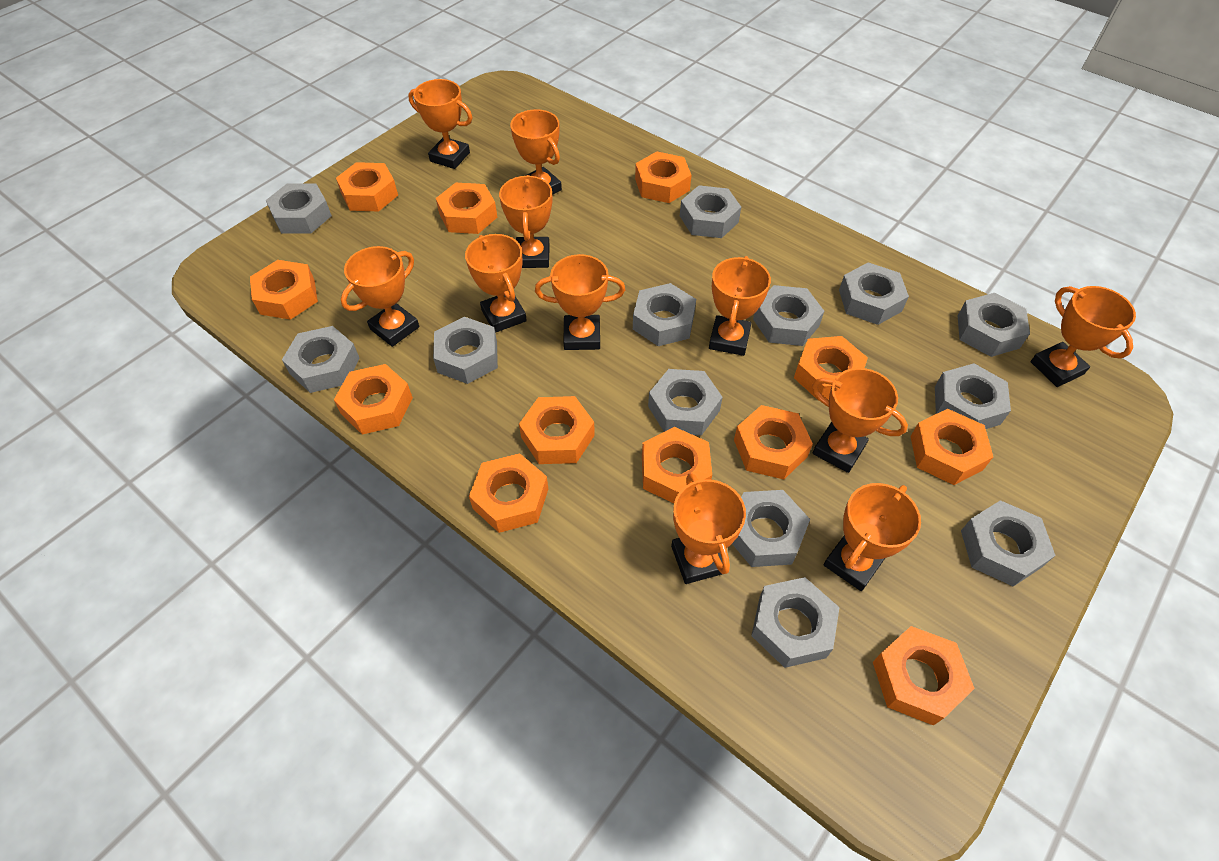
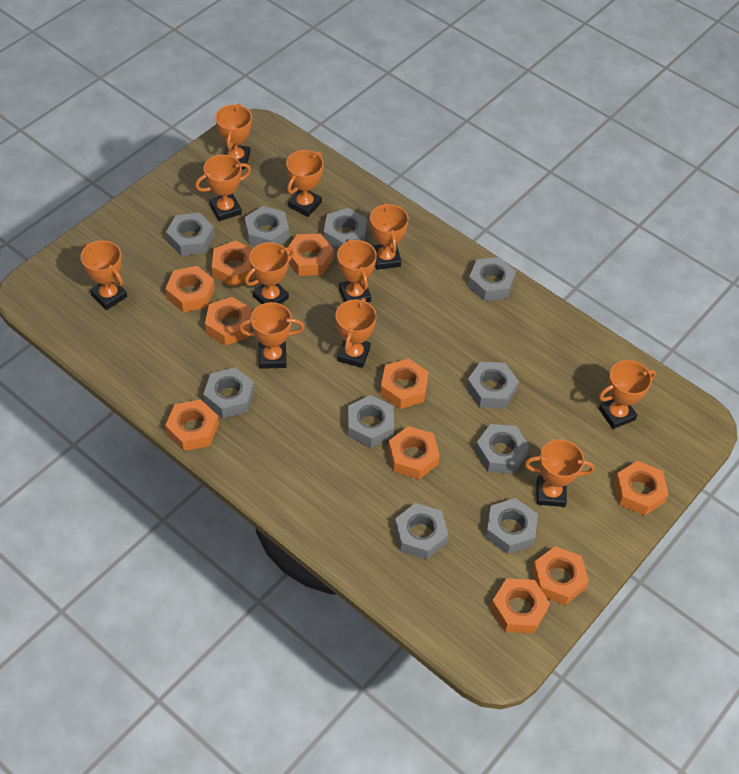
grey nut: 13 -> 10
orange nut: 12 -> 10

